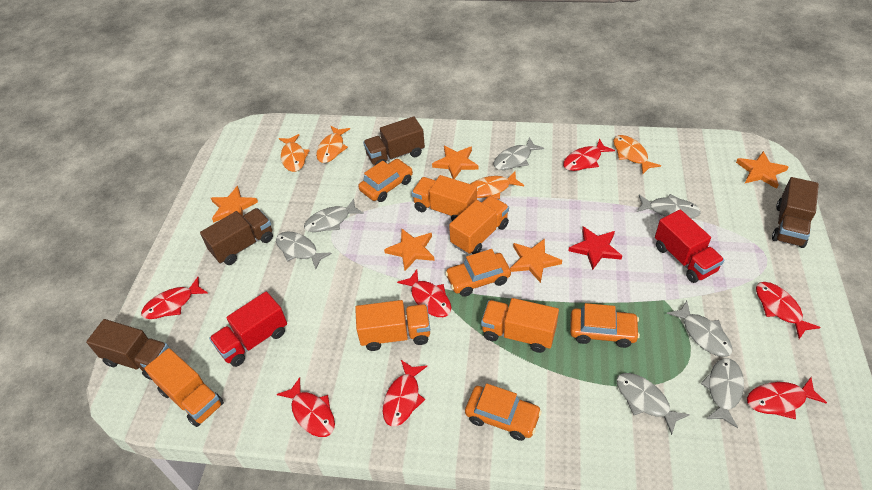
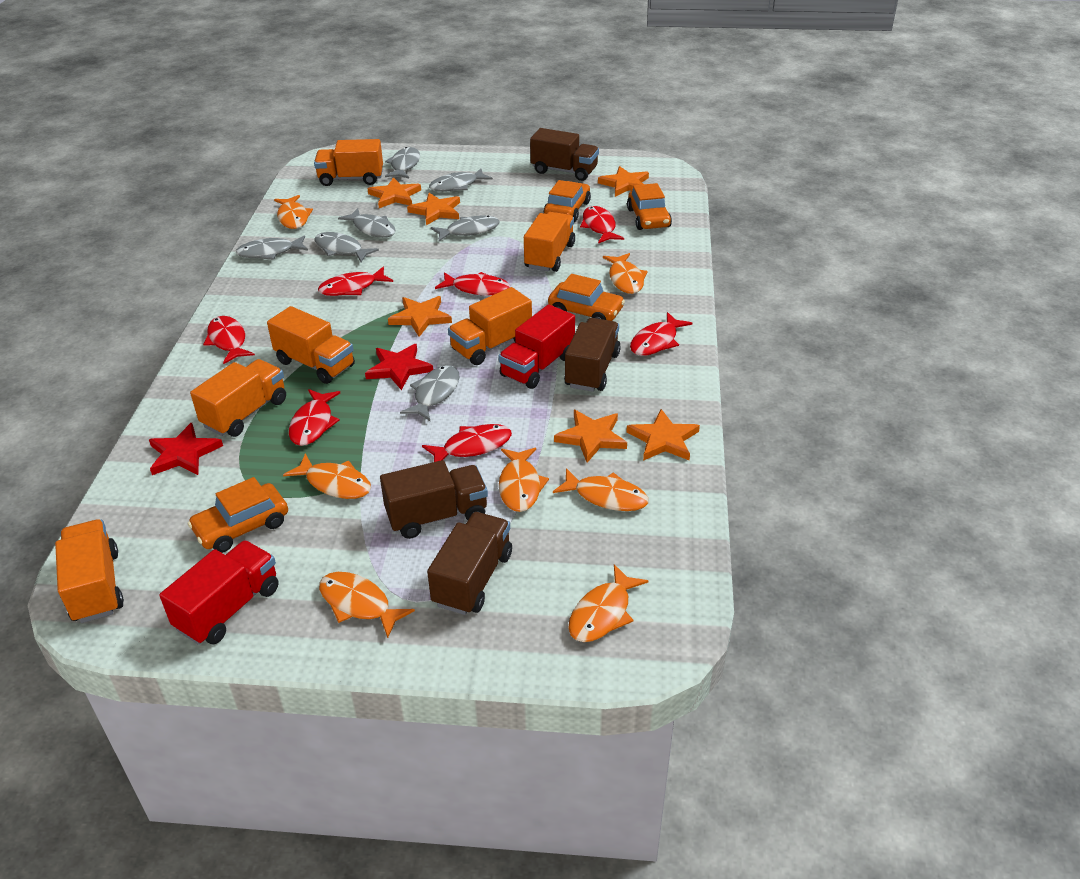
orange fish: 4 -> 7
orange star: 5 -> 6
orange truck: 5 -> 6
red star: 1 -> 2

